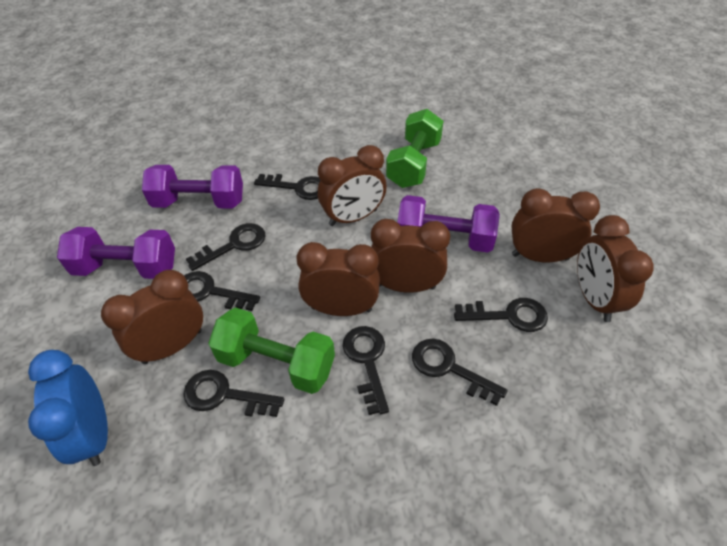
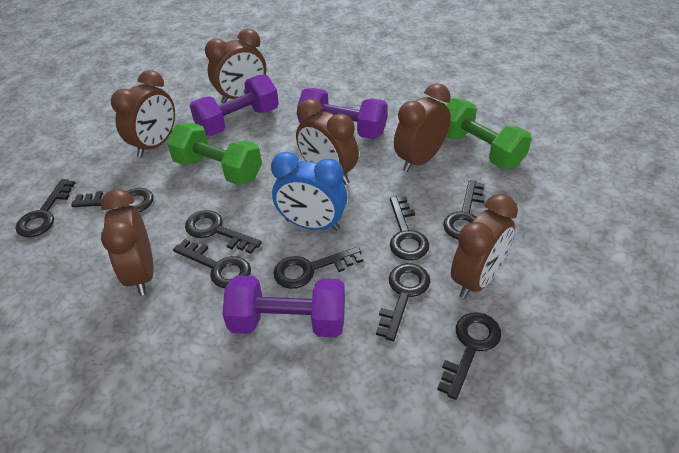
black key: 7 -> 9

